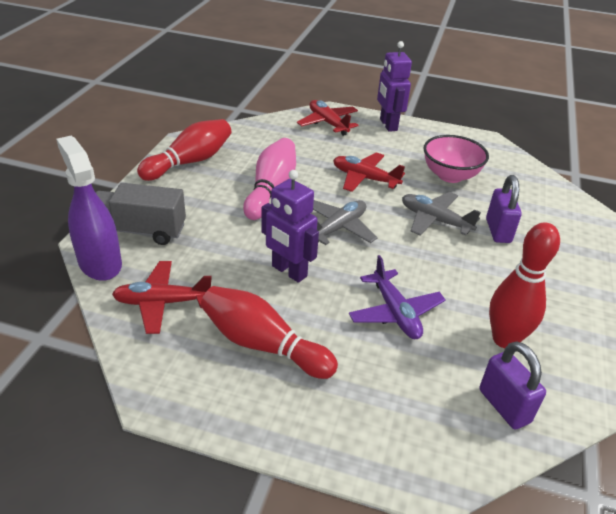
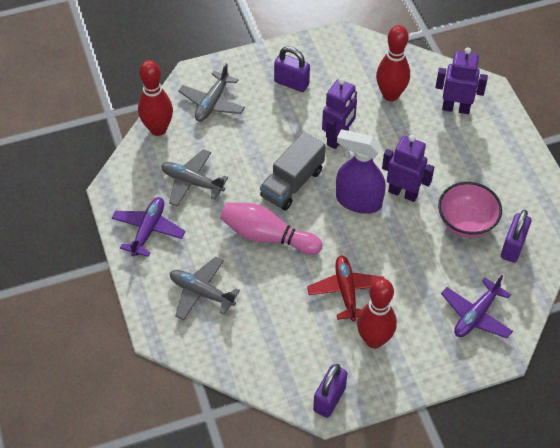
grey plane: 2 -> 3
purple padlock: 2 -> 3
purple plane: 1 -> 2
purple robot: 2 -> 3
red plane: 3 -> 1

